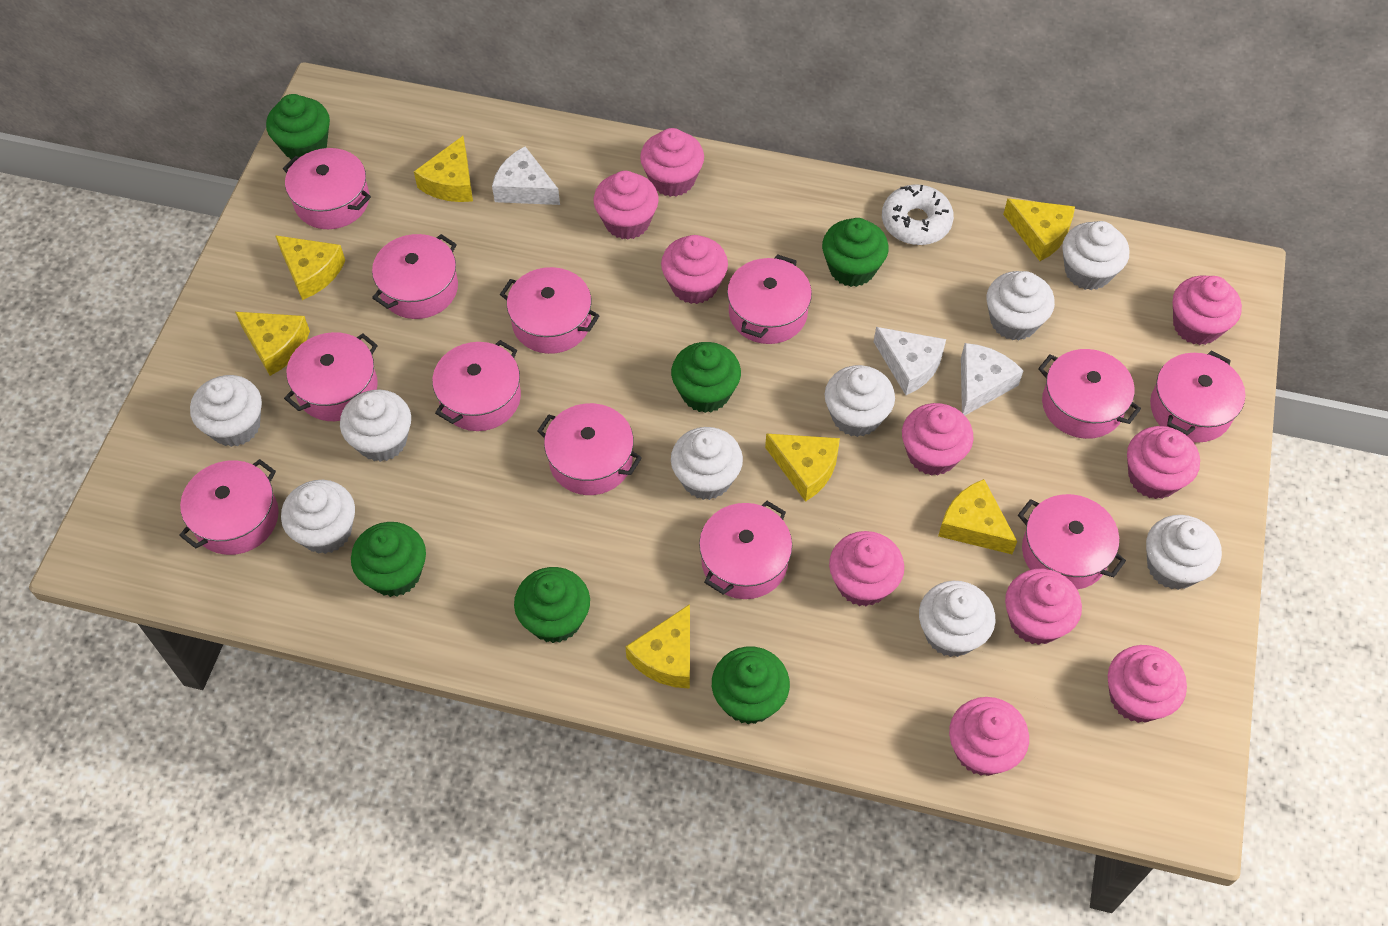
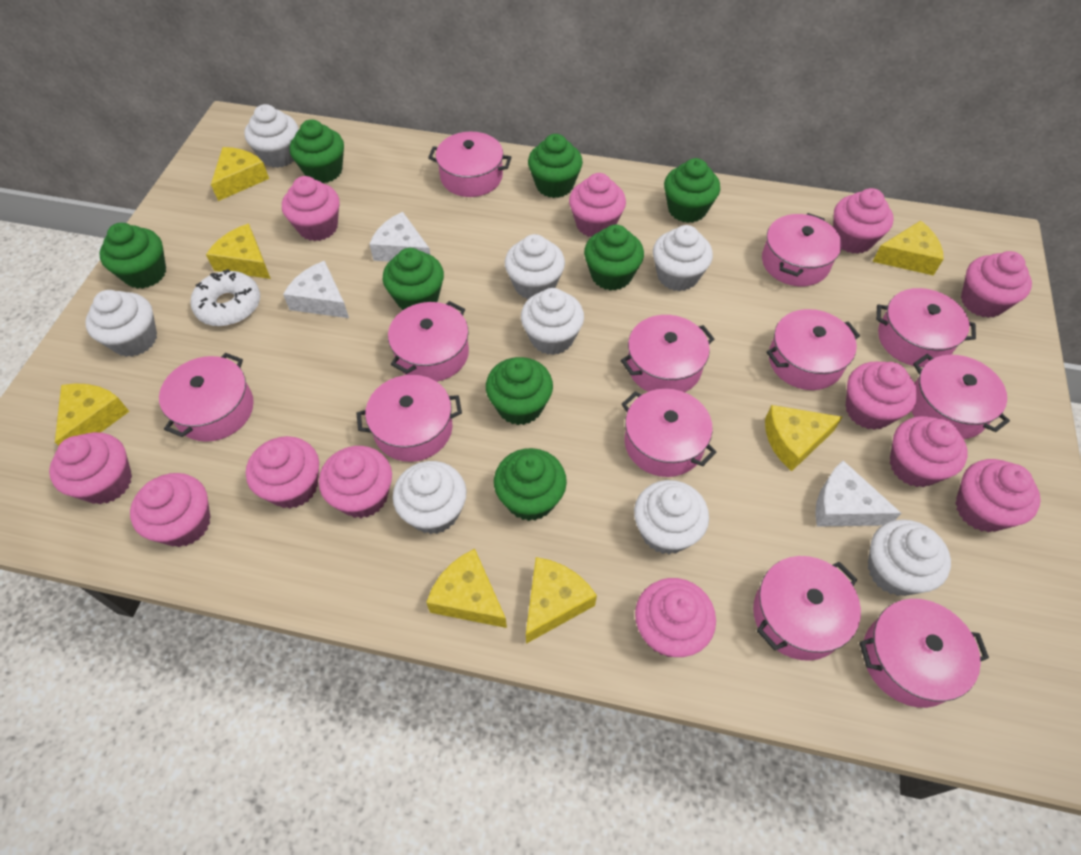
green cupcake: 6 -> 8
pink cupcake: 10 -> 12
white cupcake: 9 -> 8

